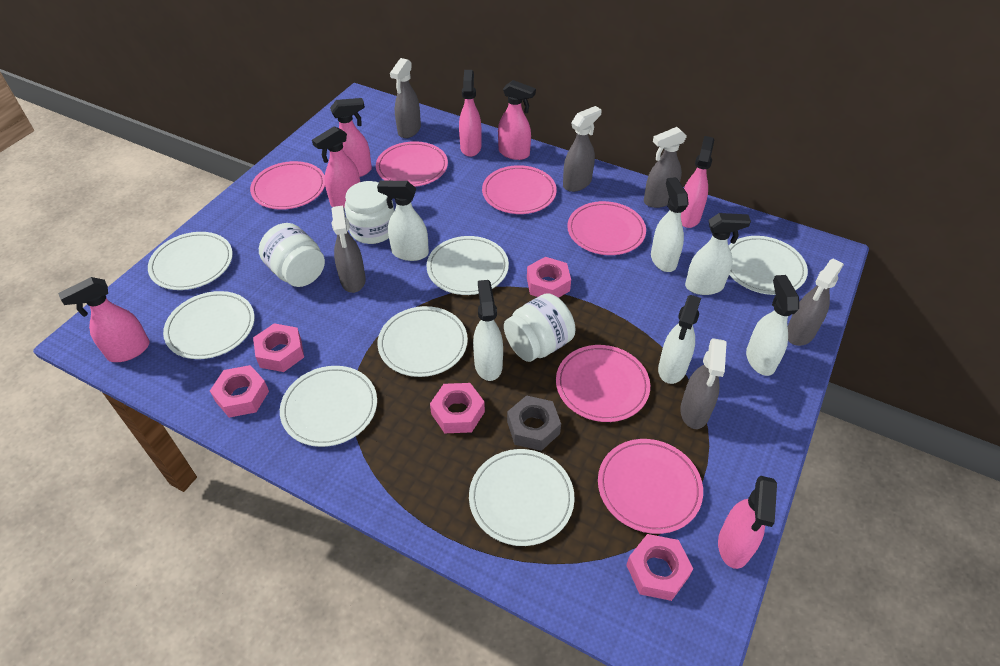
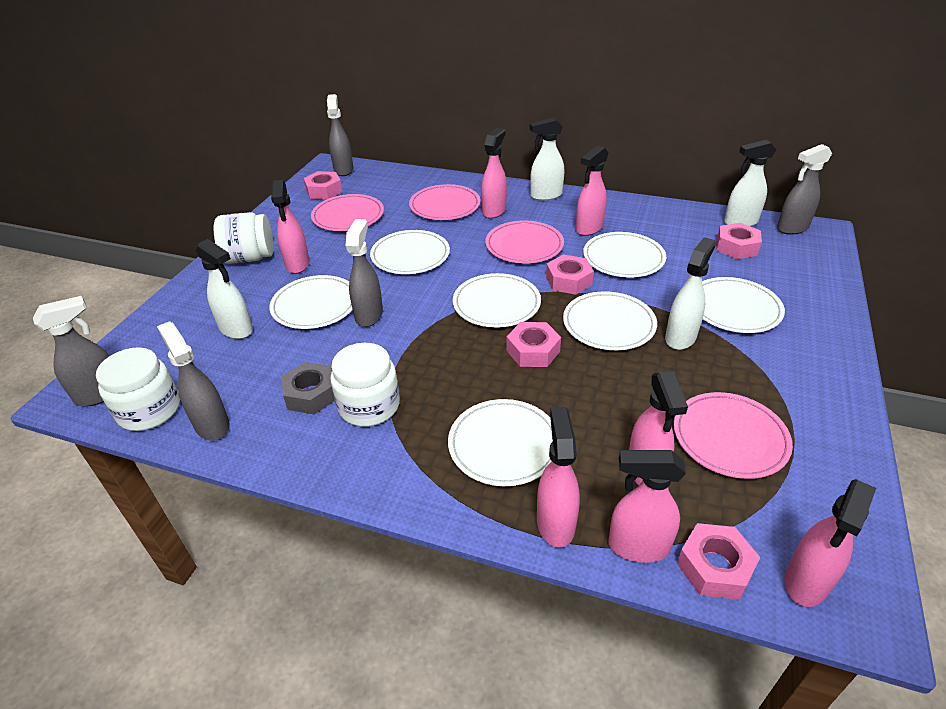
grey spray bottle: 6 -> 5
pink plate: 6 -> 4
white spray bottle: 6 -> 4

